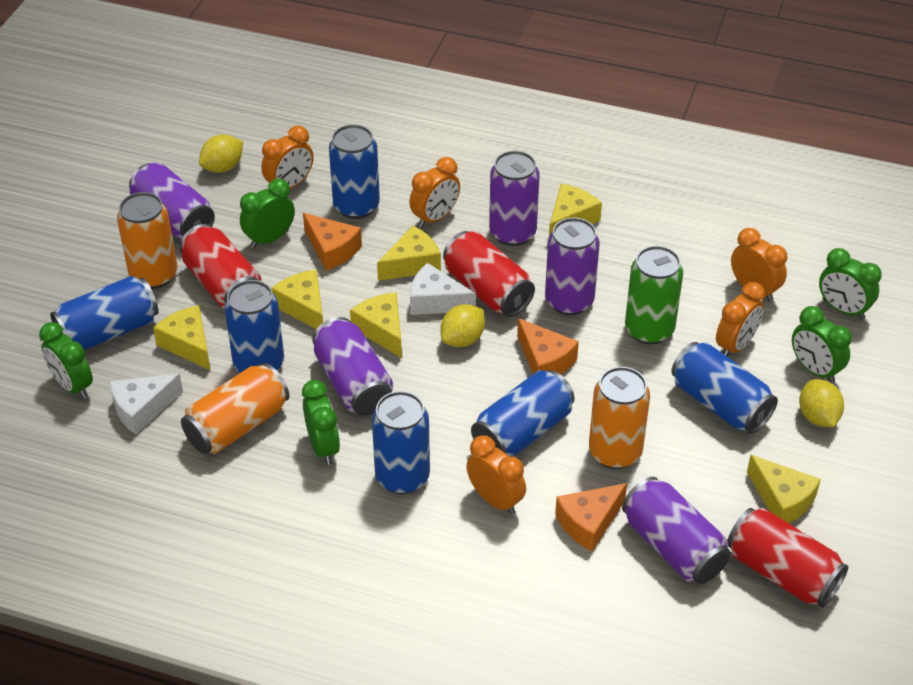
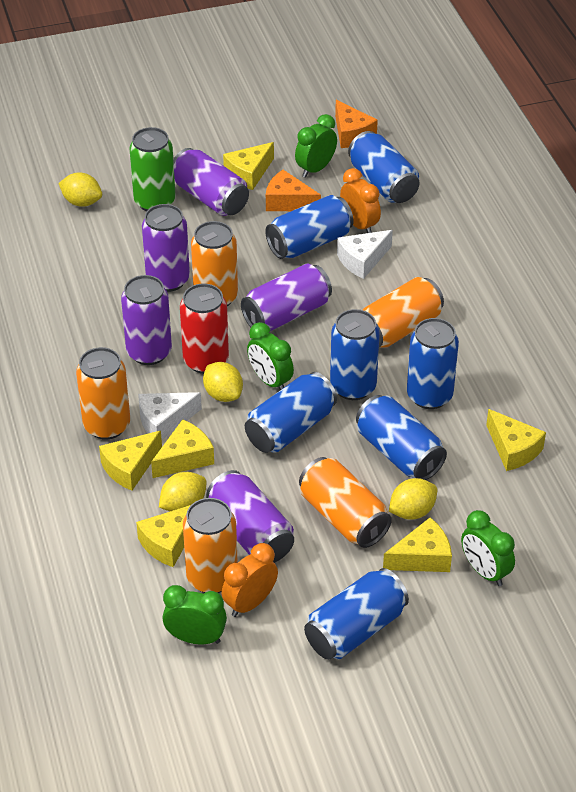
blue can: 6 -> 7
green clock: 5 -> 4
orange can: 3 -> 5
orange cheese: 3 -> 2
orange clock: 5 -> 2
red can: 3 -> 1
yellow lemon: 3 -> 4

